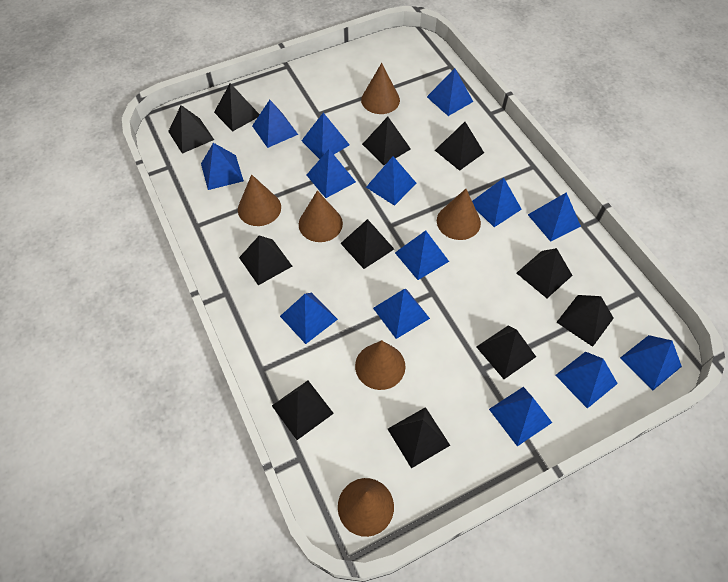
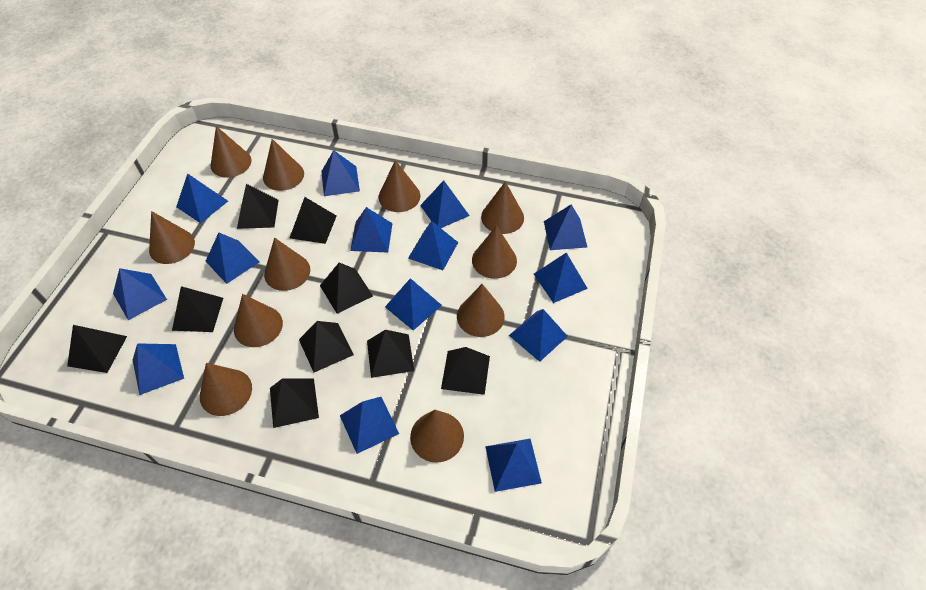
black pyramid: 11 -> 9
brown cone: 6 -> 11

